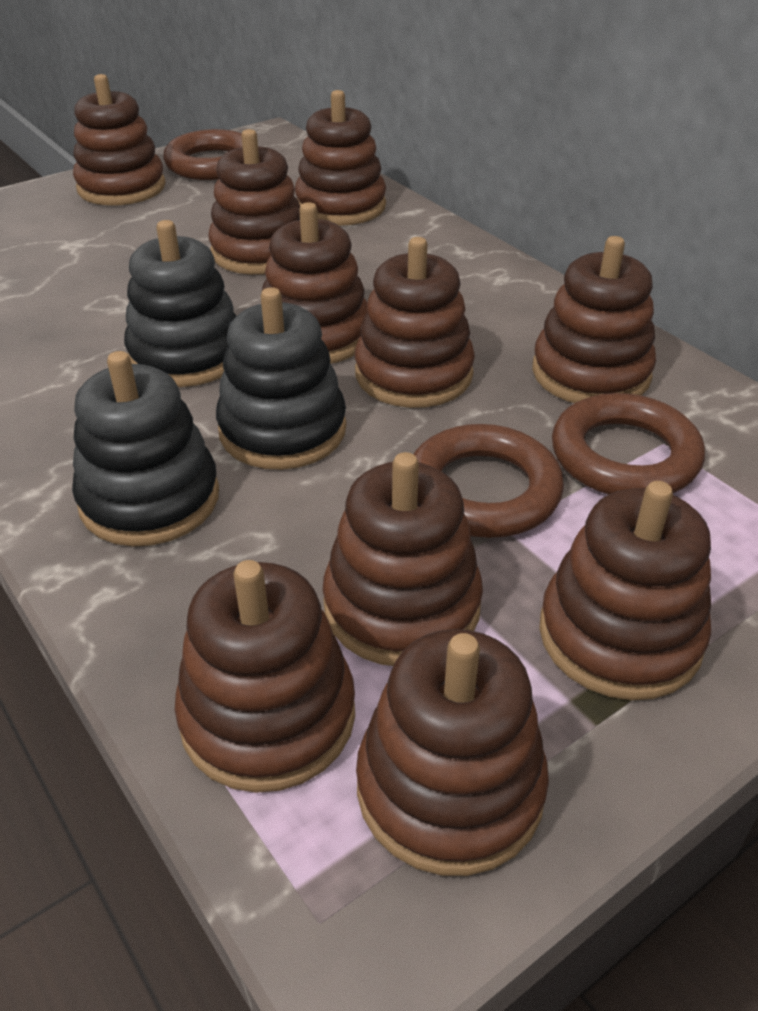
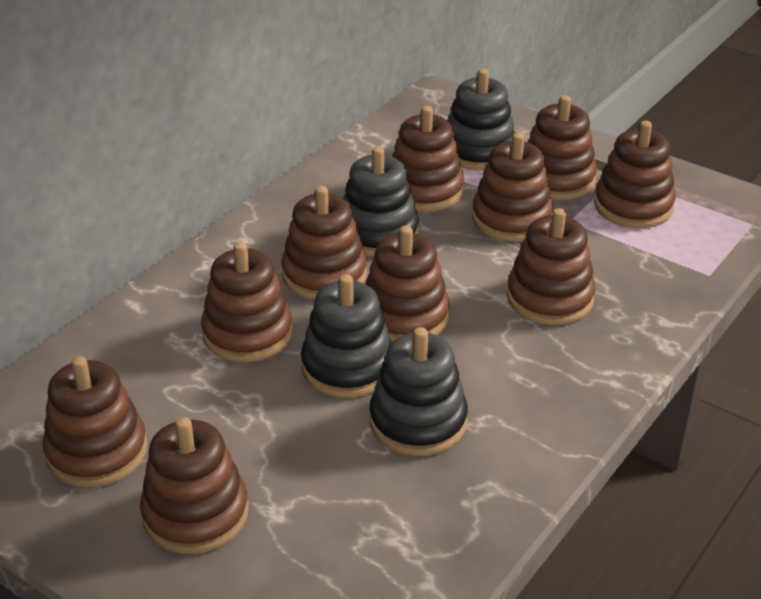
black stacking toy: 3 -> 4
brown ring: 3 -> 0

